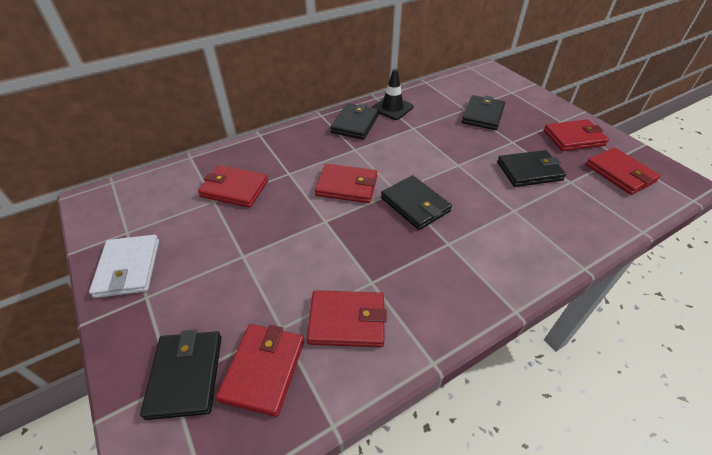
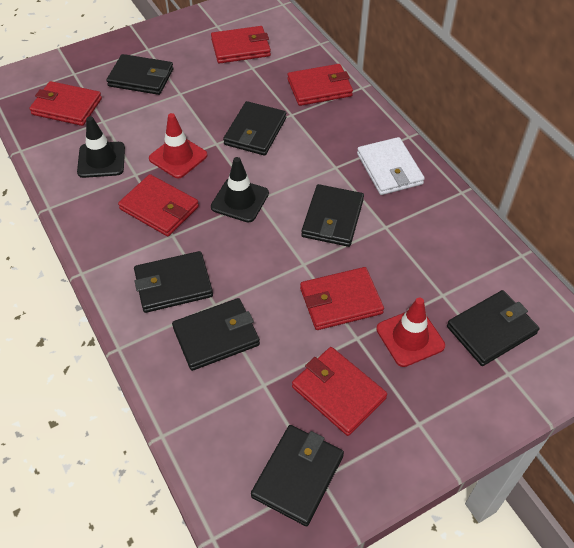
black traffic cone: 1 -> 2
black wallet: 5 -> 7
red traffic cone: 0 -> 2

